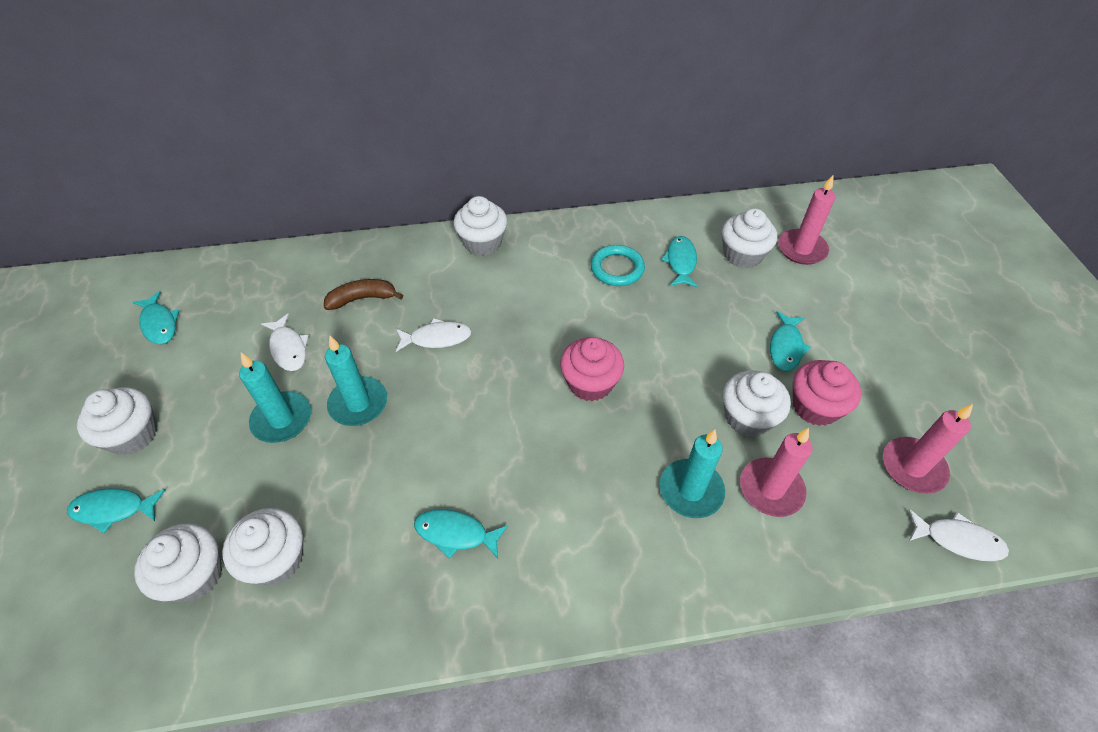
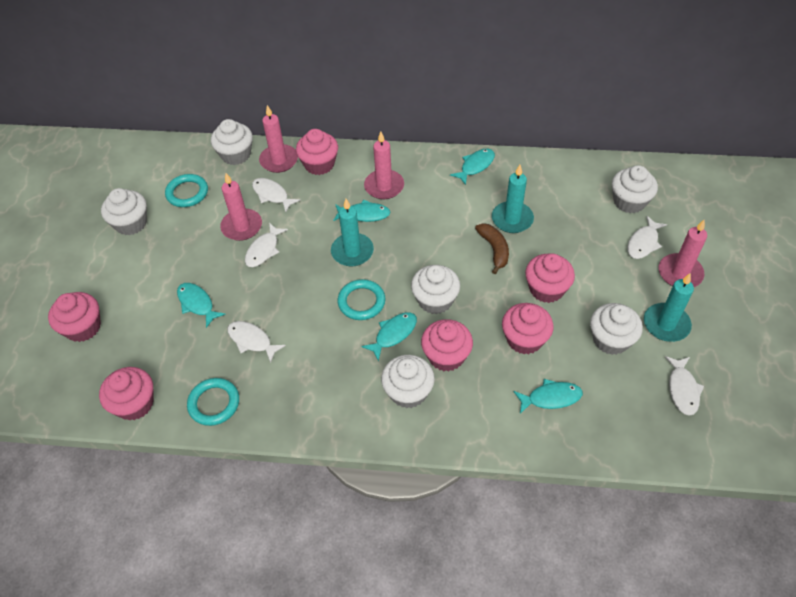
pink candle: 3 -> 4
pink cupcake: 2 -> 6
turquoise ring: 1 -> 3
white fish: 3 -> 5

